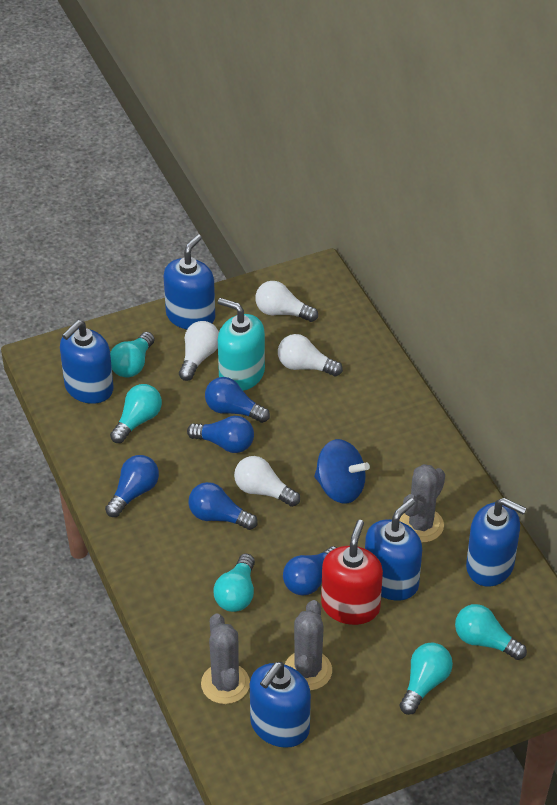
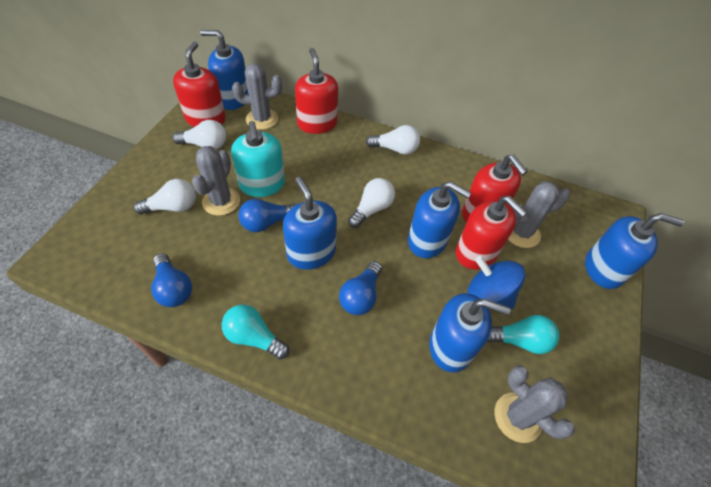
blue light bulb: 5 -> 3
grey cactus: 3 -> 4
red soap dispenser: 1 -> 4
turquoise light bulb: 5 -> 2

